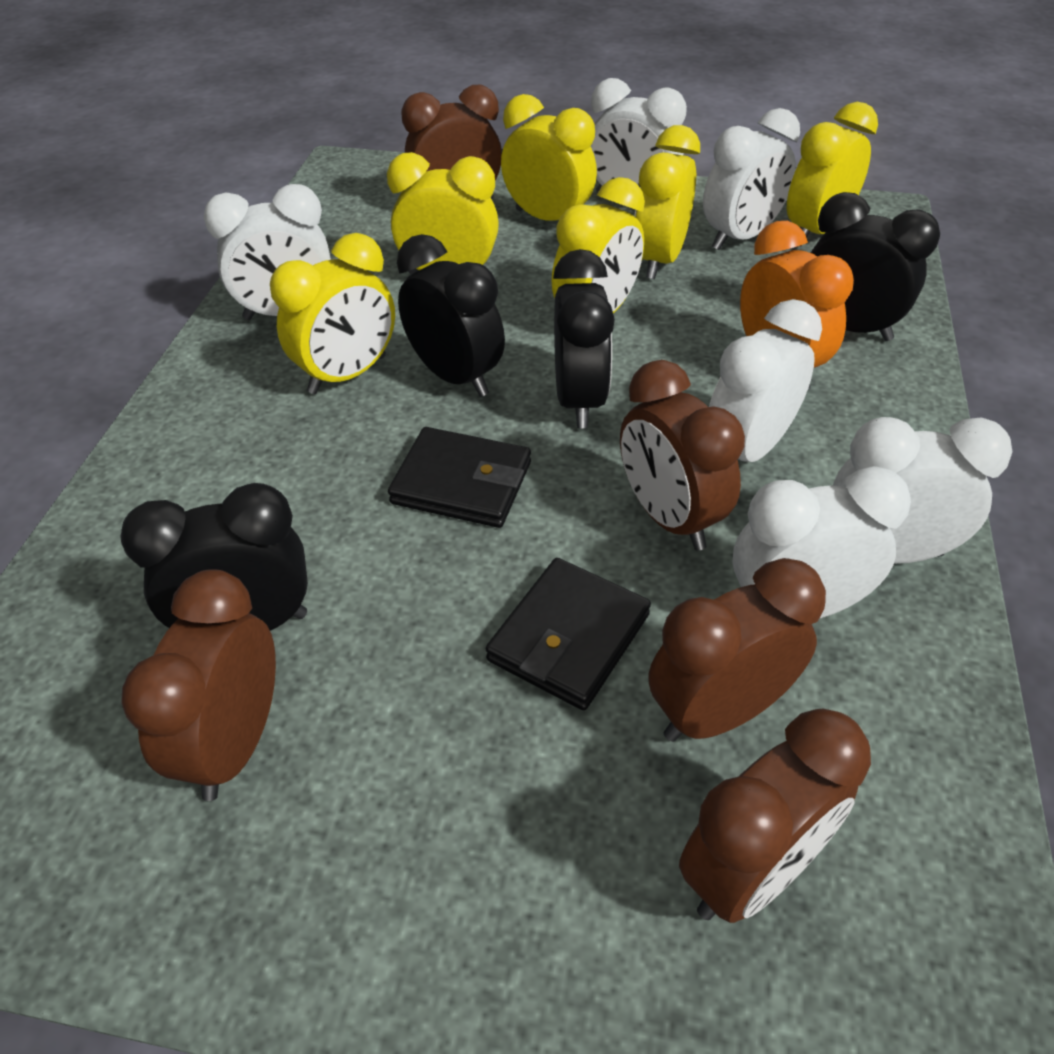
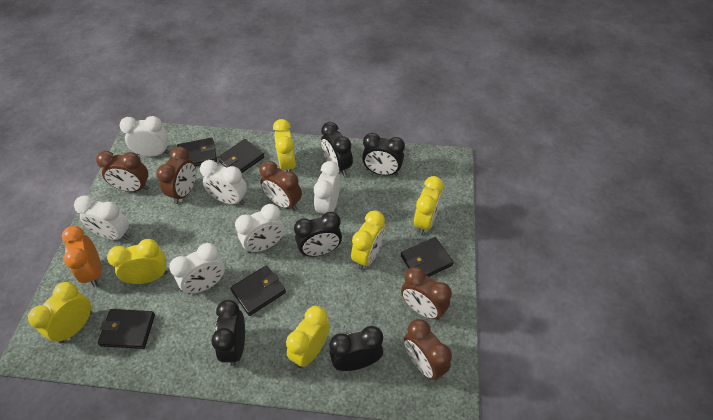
black clock: 4 -> 5
black wallet: 2 -> 5

